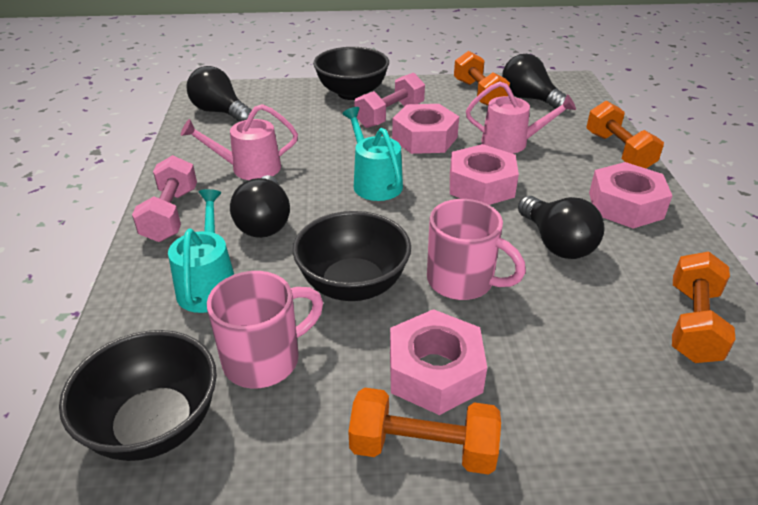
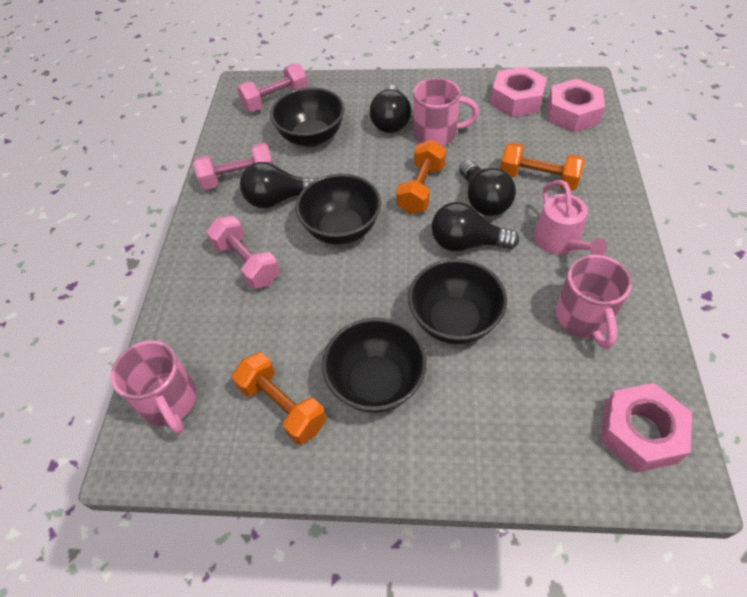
black bowl: 3 -> 4
orange dumbbell: 4 -> 3
pink dumbbell: 2 -> 3
pink mug: 2 -> 3
pink nut: 4 -> 3
pink watering can: 2 -> 1
turquoise watering can: 2 -> 0

